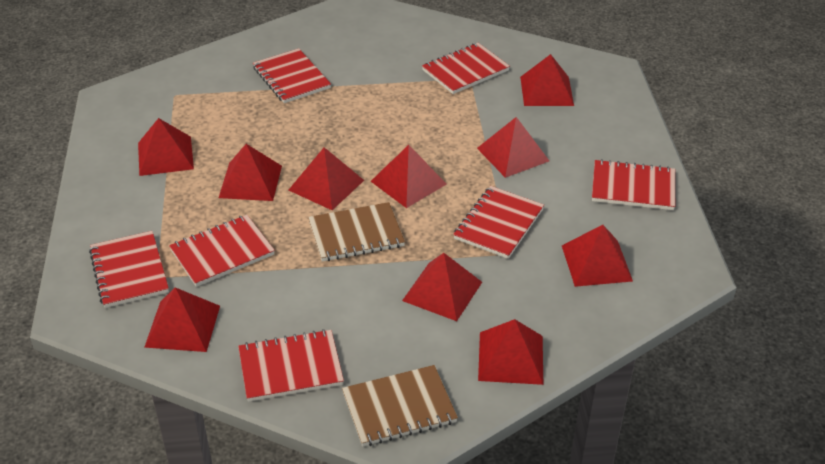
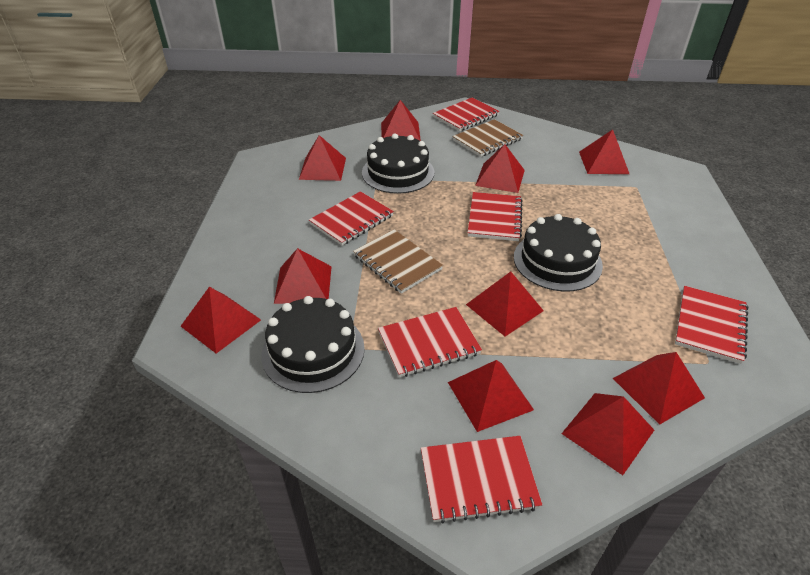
black cake: 0 -> 3
red notebook: 7 -> 6

